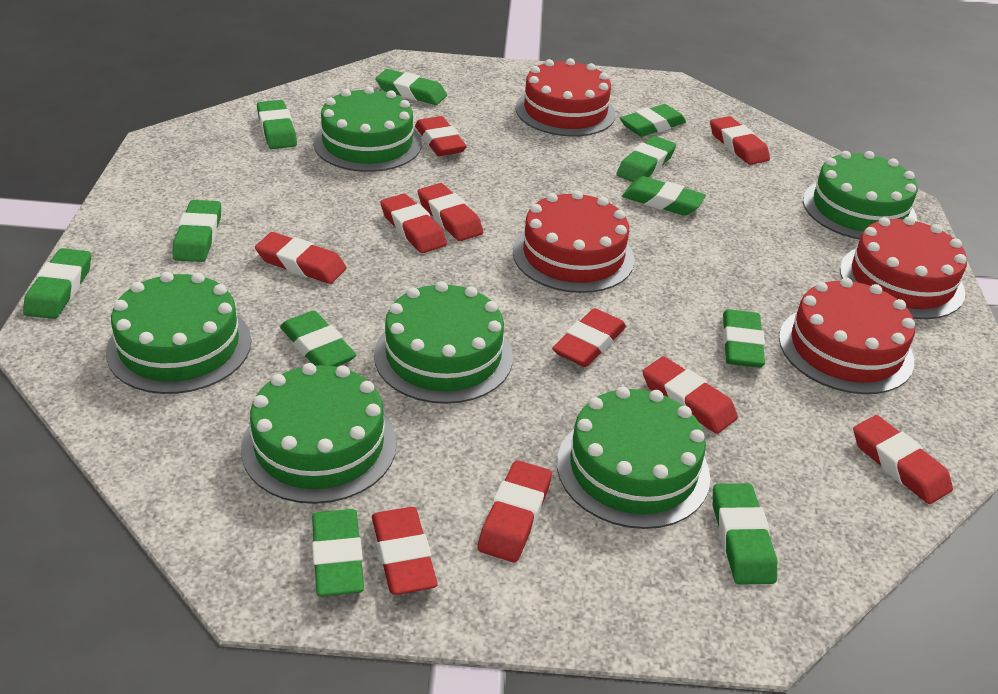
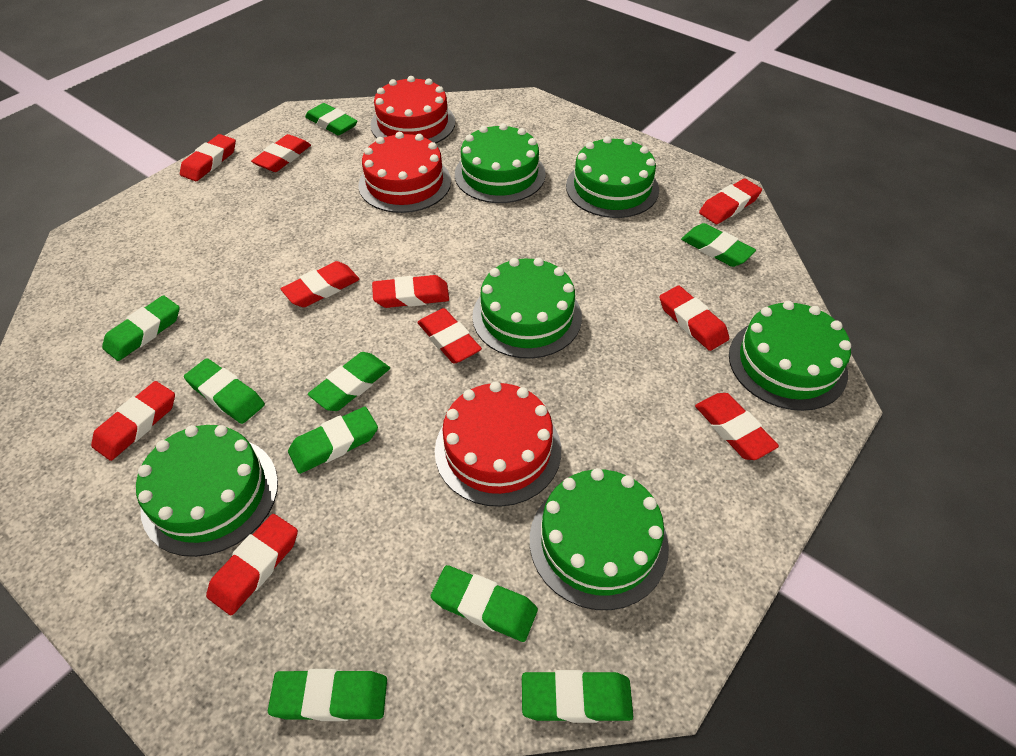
green eraser: 11 -> 9
red cake: 4 -> 3

